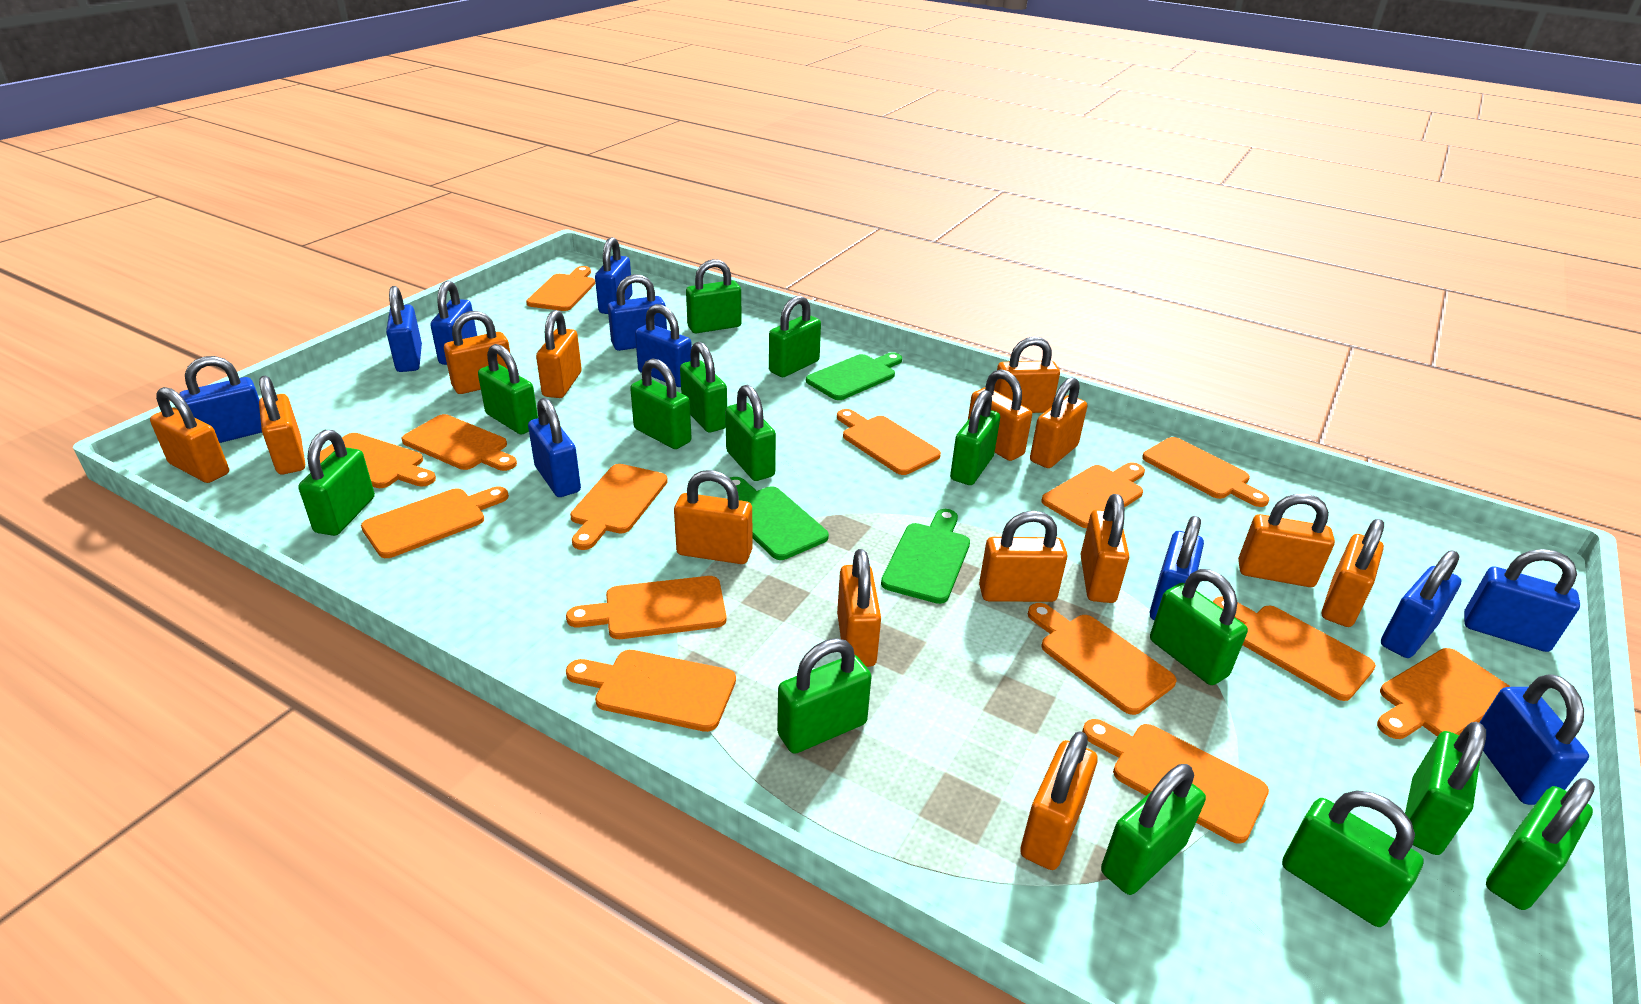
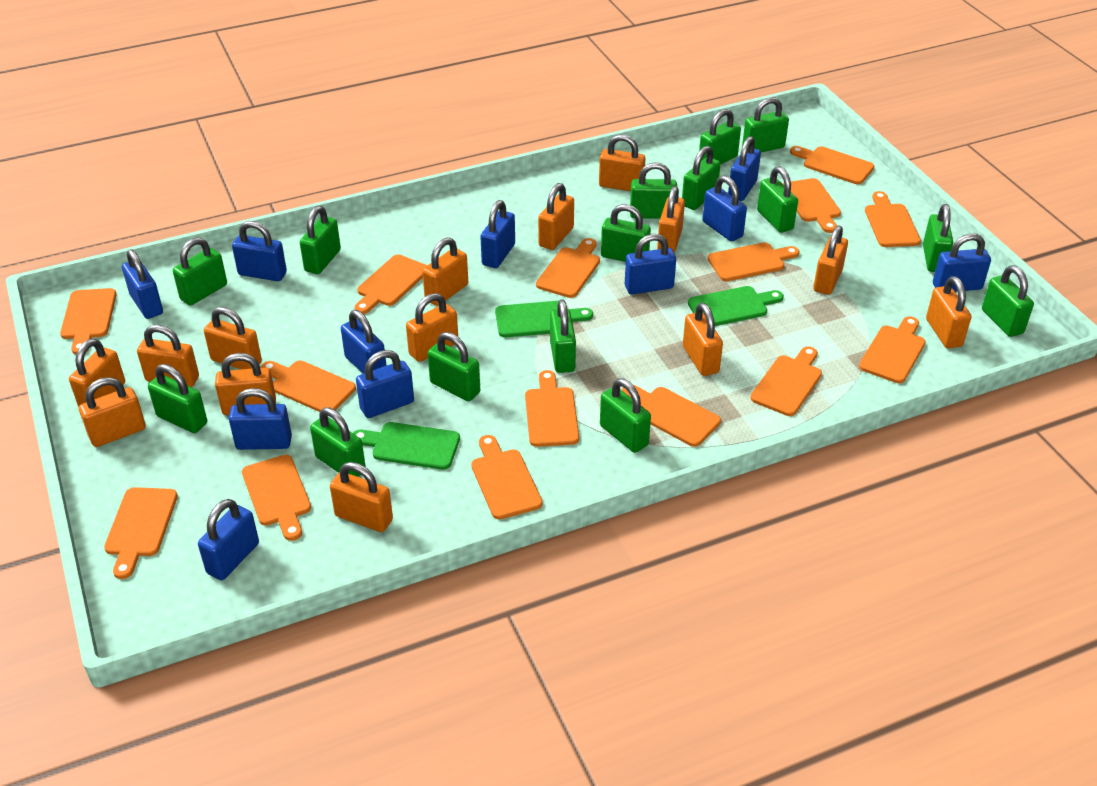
green padlock: 14 -> 15
orange cutting board: 14 -> 15

